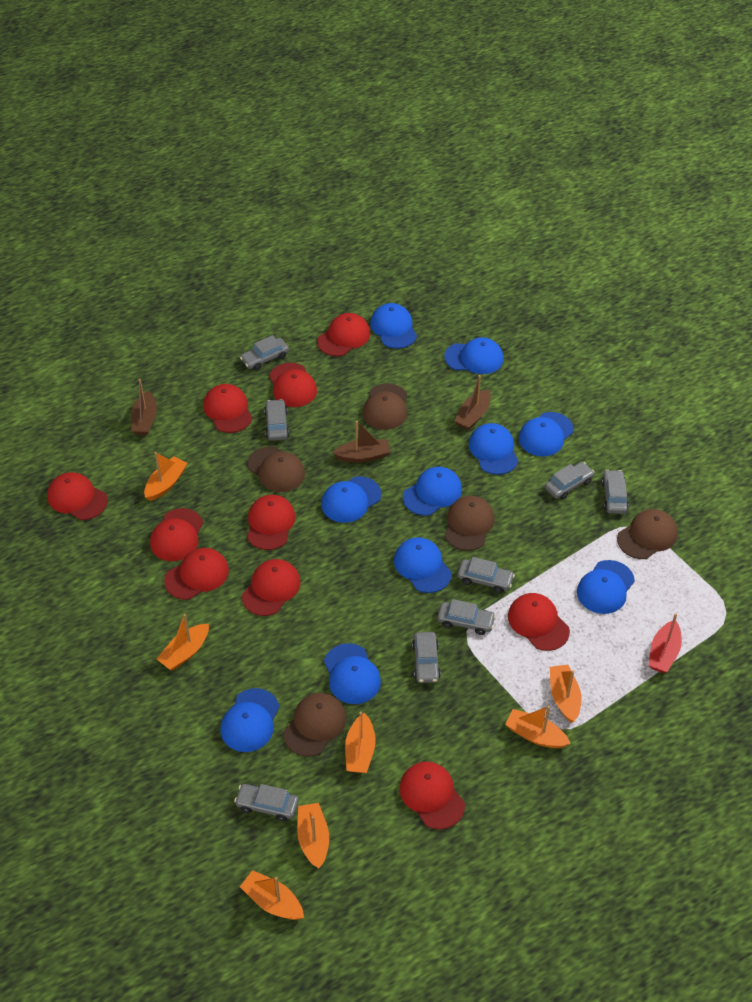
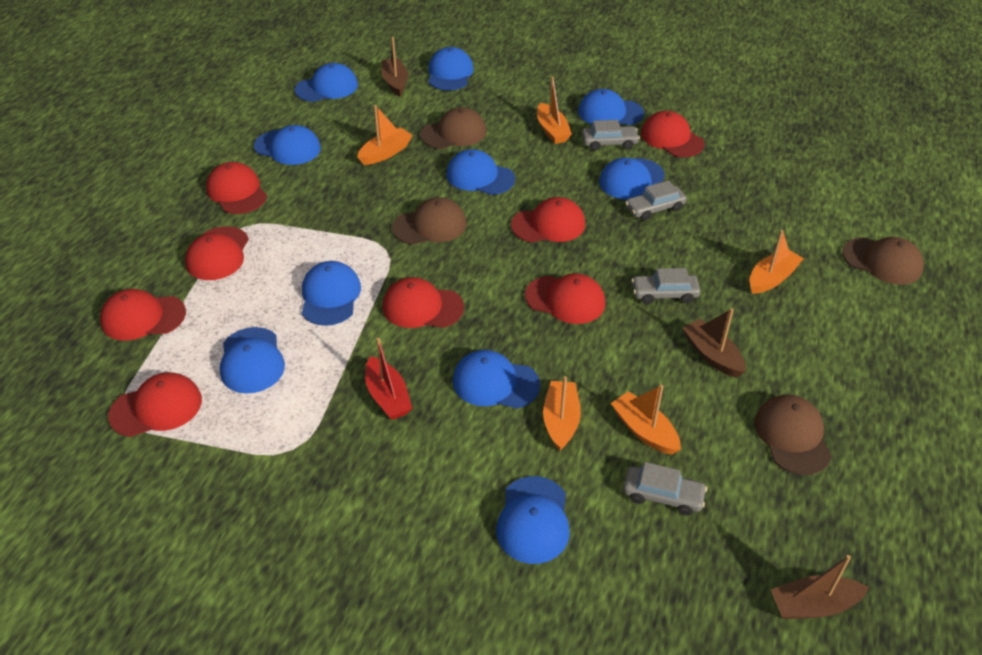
brown cap: 5 -> 4
grey car: 8 -> 4
orange boat: 7 -> 5
red cap: 10 -> 8

